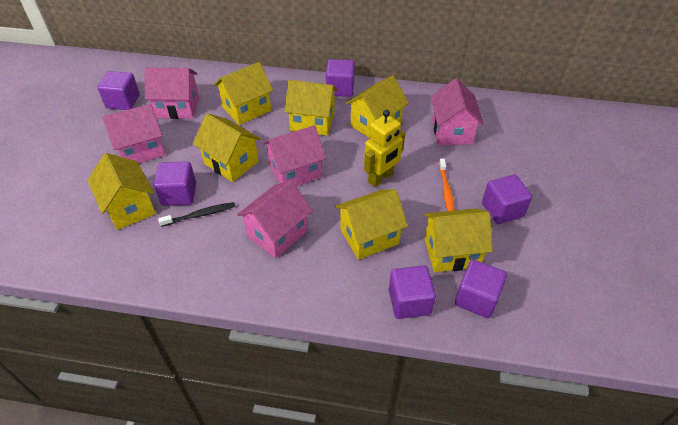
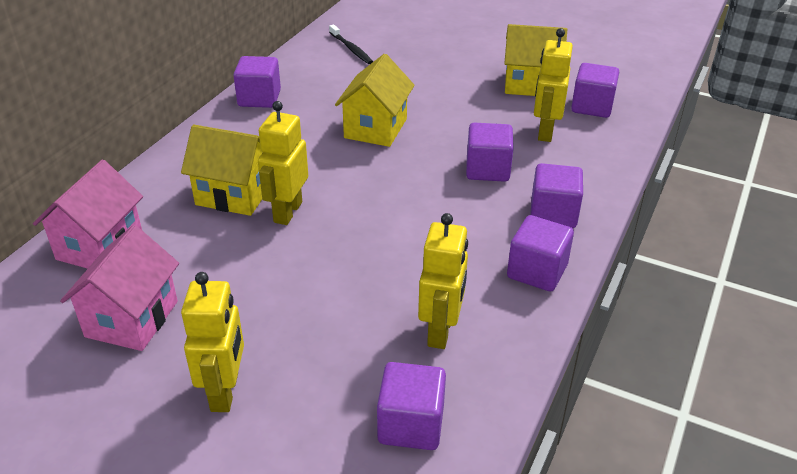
orange toothbrush: 1 -> 0
pink house: 5 -> 2
yellow house: 7 -> 3
yellow robot: 1 -> 4

